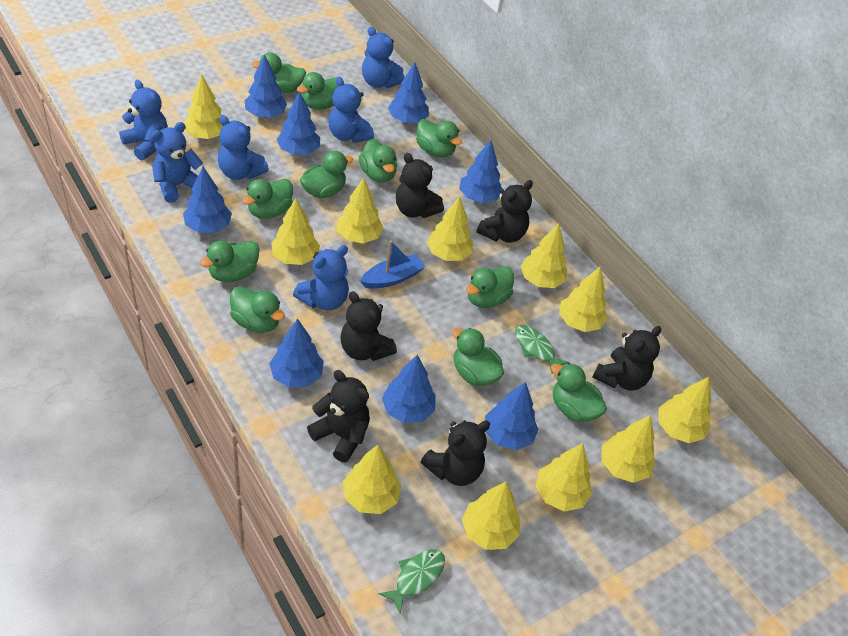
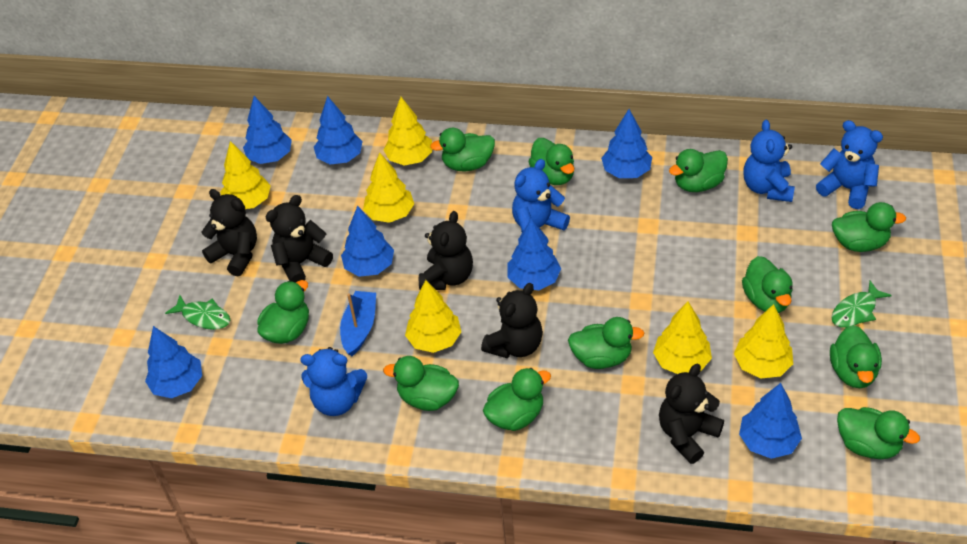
black teddy bear: 6 -> 5
blue teddy bear: 6 -> 4
blue tree: 8 -> 7
yellow tree: 11 -> 6

